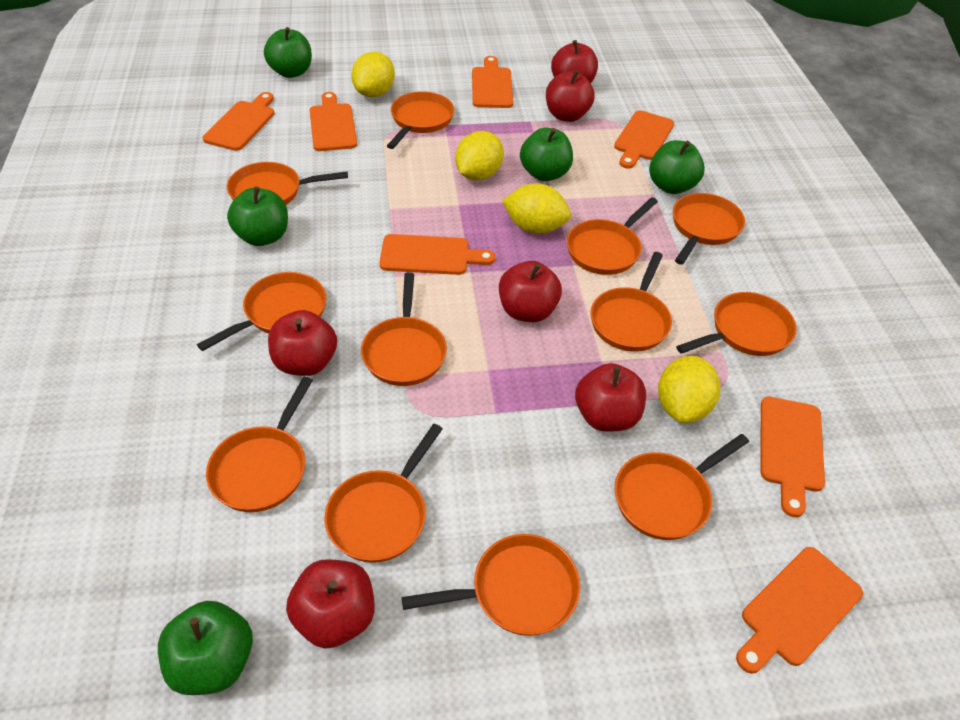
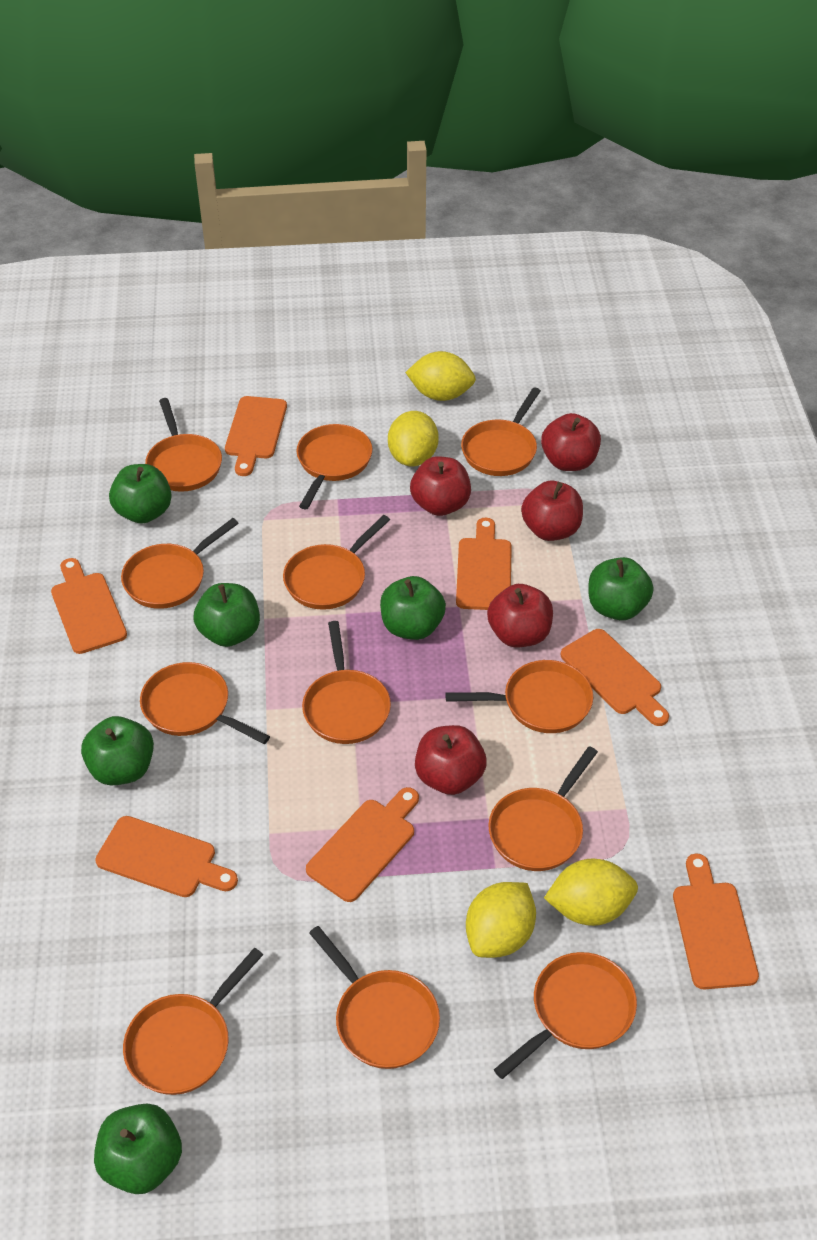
green apple: 5 -> 6
red apple: 6 -> 5

